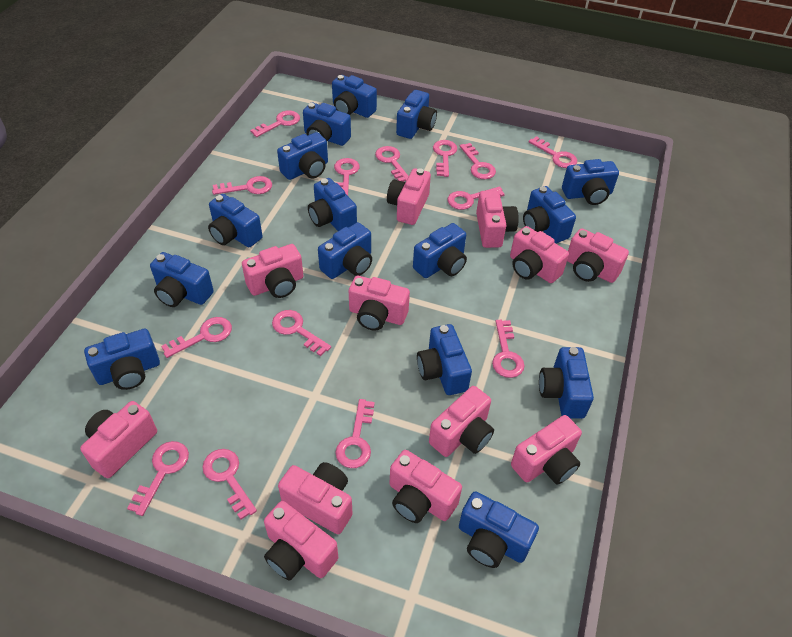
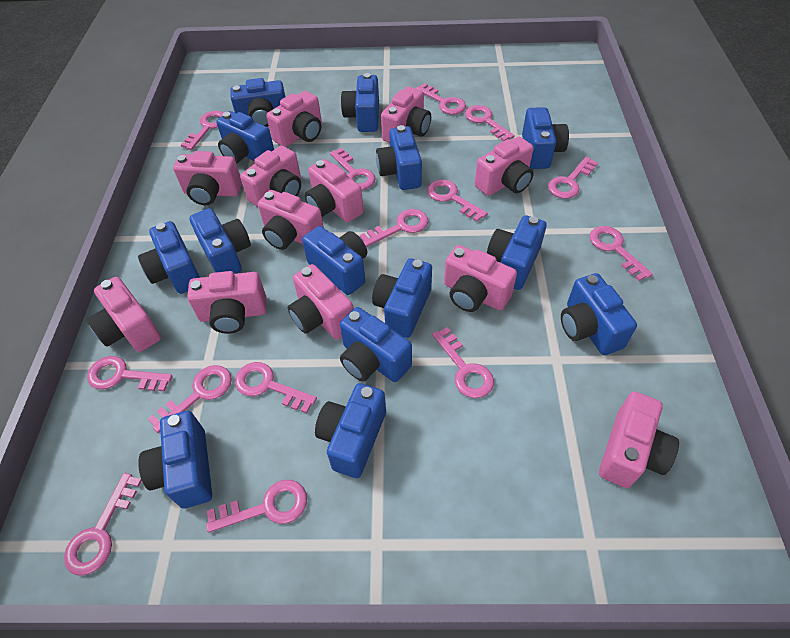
blue camera: 15 -> 14

